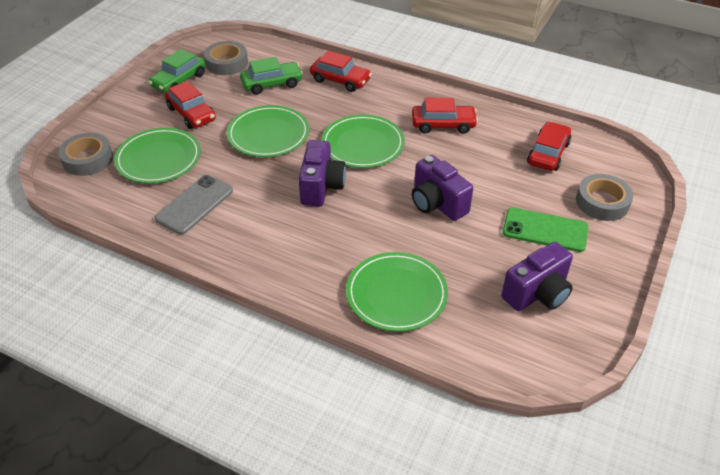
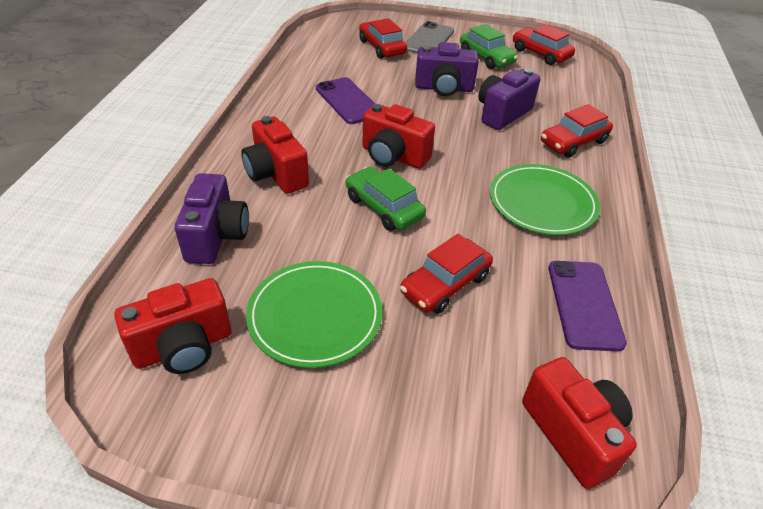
green phone: 1 -> 0
green plate: 4 -> 2
grey tape: 3 -> 0
purple phone: 0 -> 2
red camera: 0 -> 4

